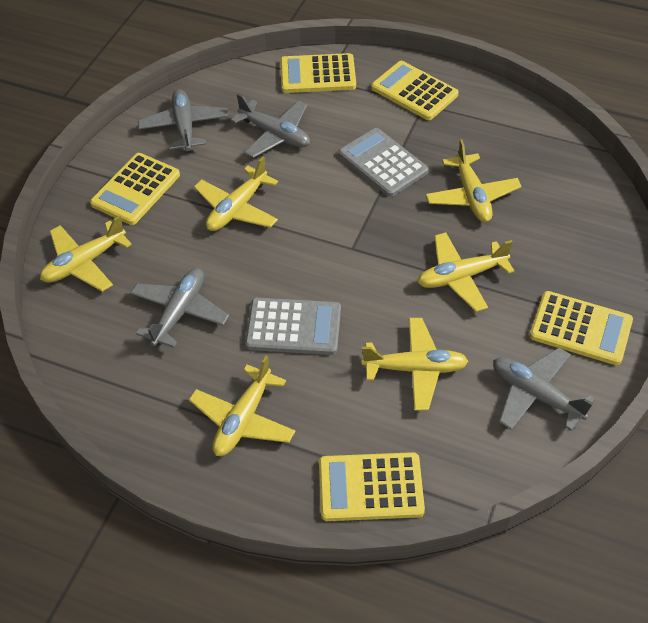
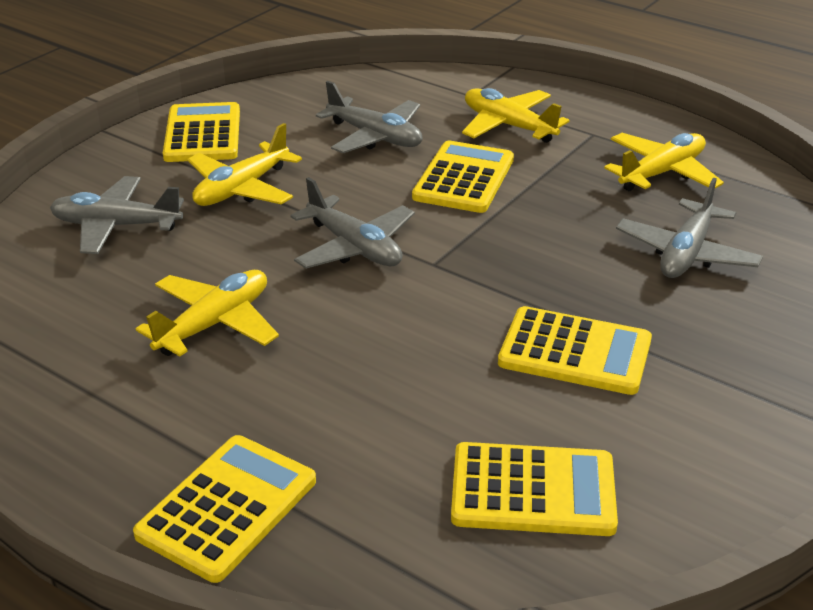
grey calculator: 2 -> 0
yellow plane: 6 -> 4

